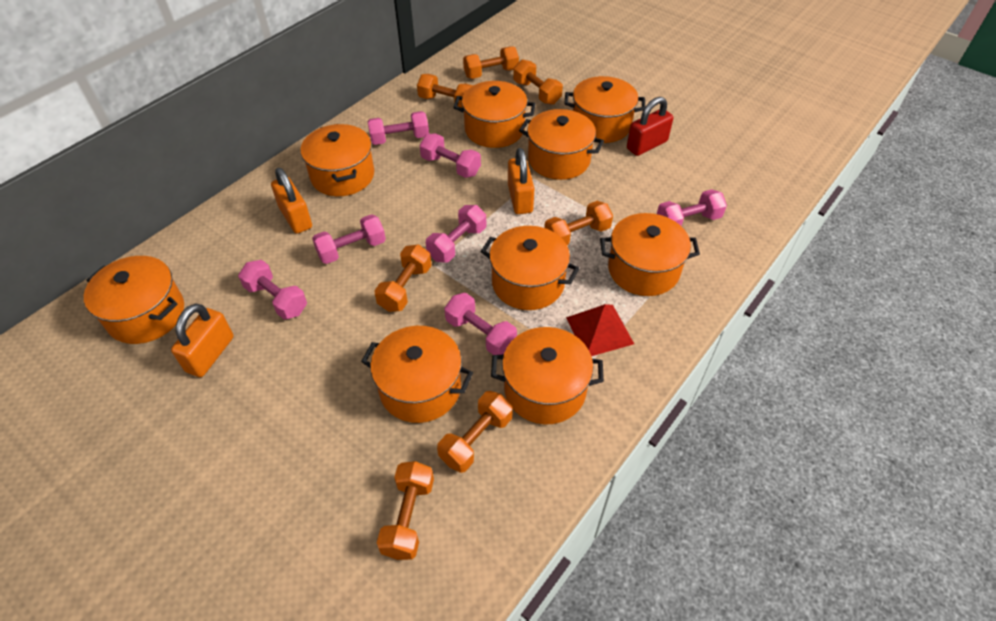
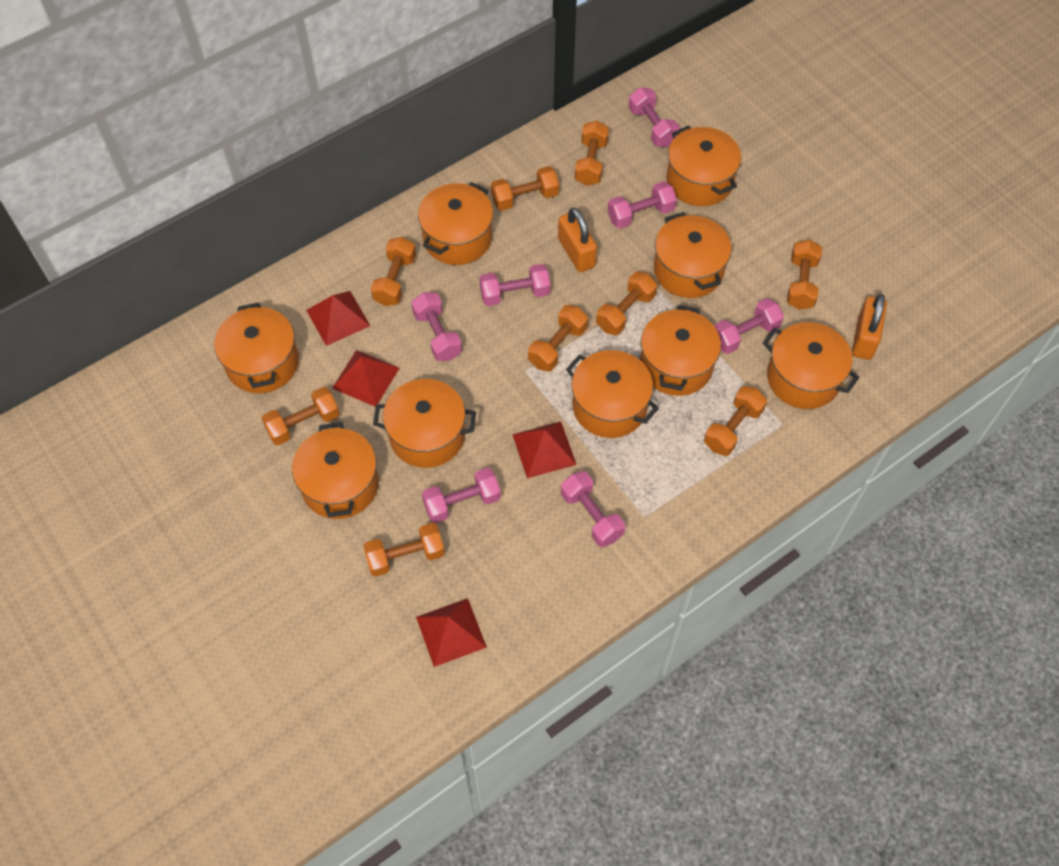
orange dumbbell: 7 -> 9
orange padlock: 3 -> 2
red padlock: 1 -> 0
red pyramid: 1 -> 4

